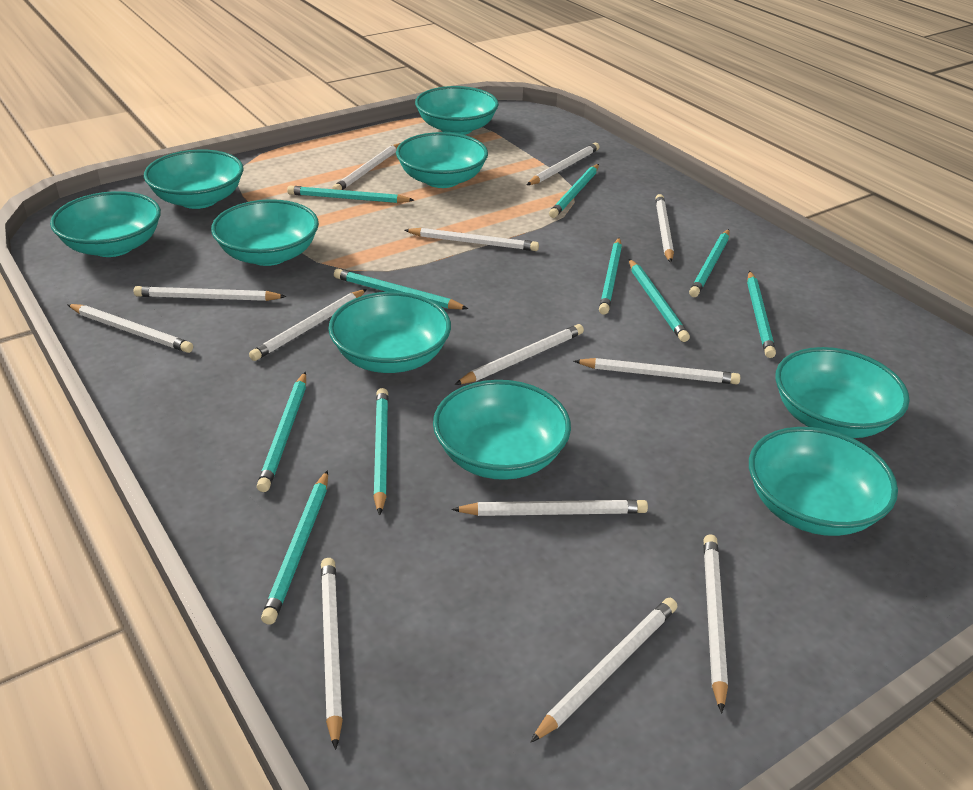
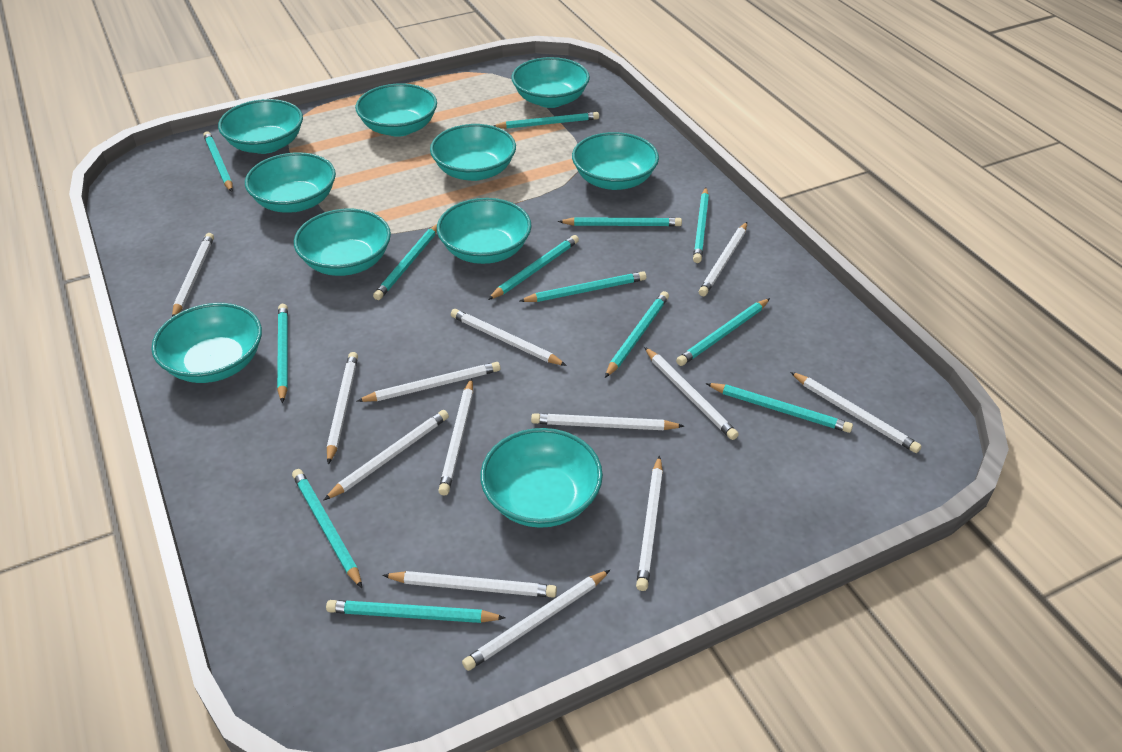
turquoise bowl: 9 -> 10
turquoise pencil: 10 -> 13

